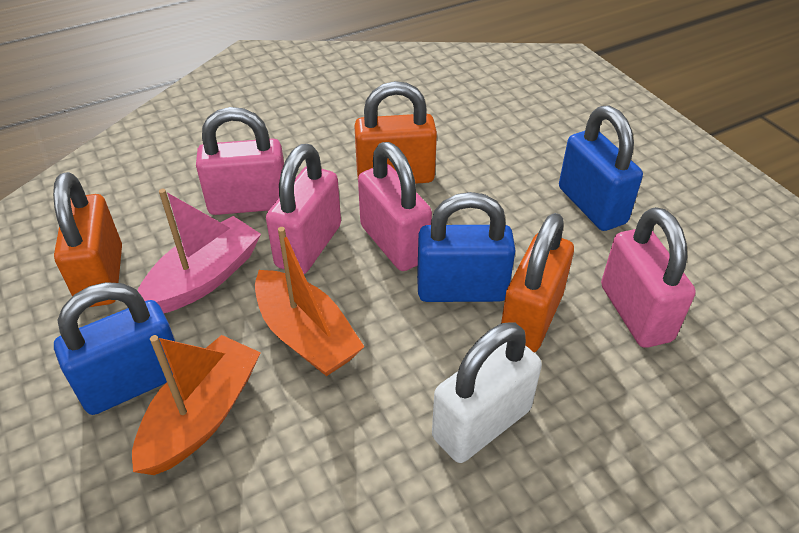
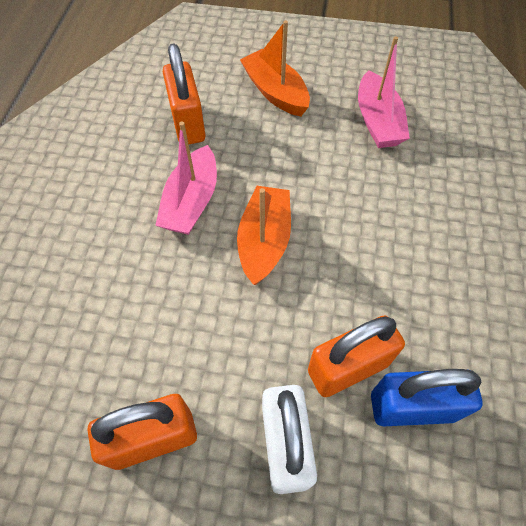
blue padlock: 3 -> 1
pink boat: 1 -> 2
pink padlock: 4 -> 0

